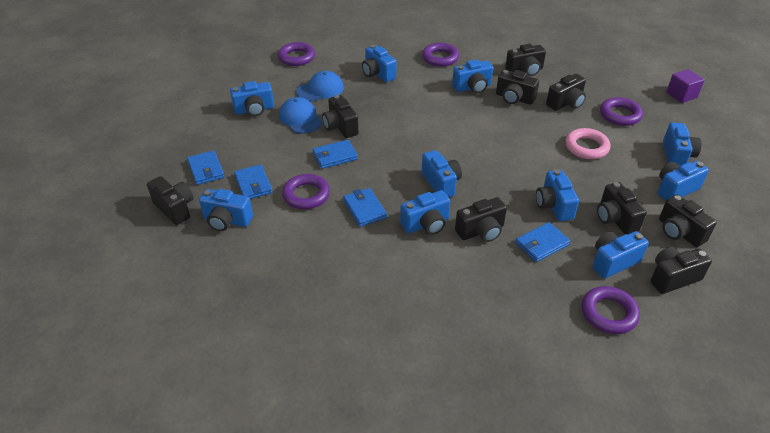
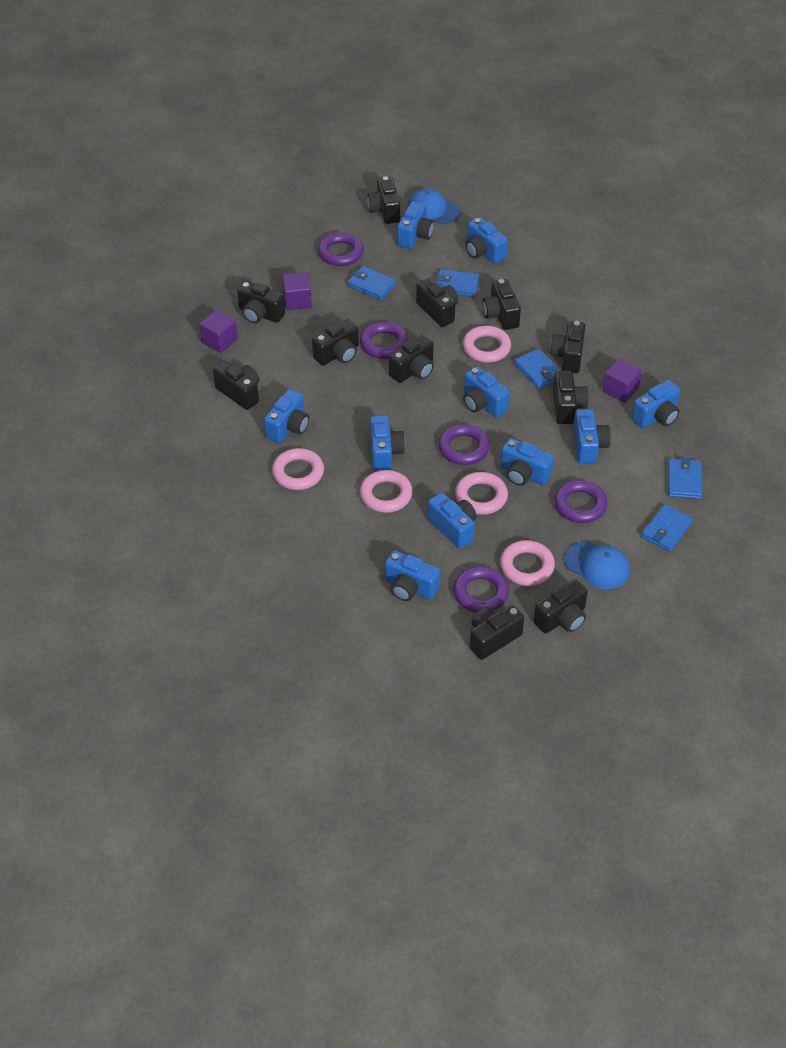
black camera: 9 -> 11
pink ring: 1 -> 5
purple cube: 1 -> 3

